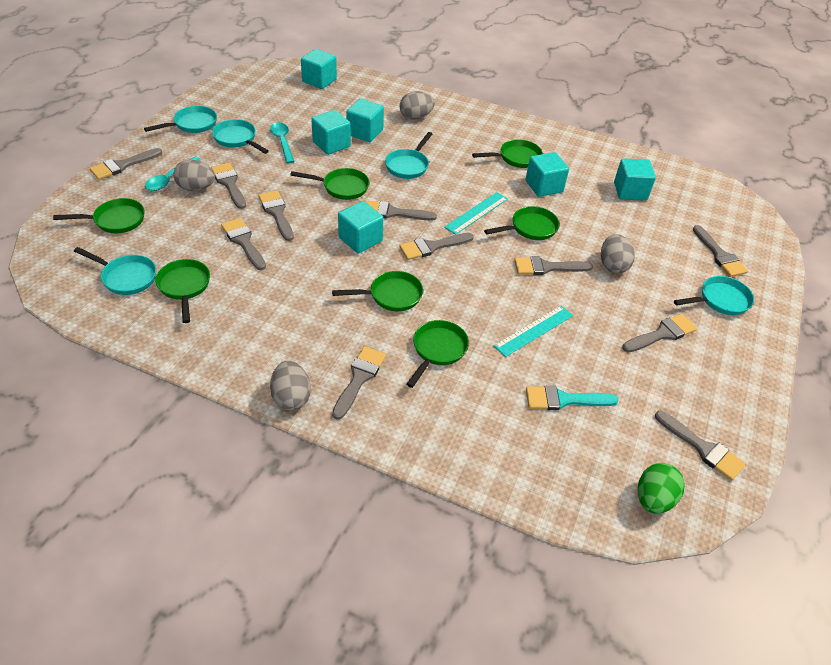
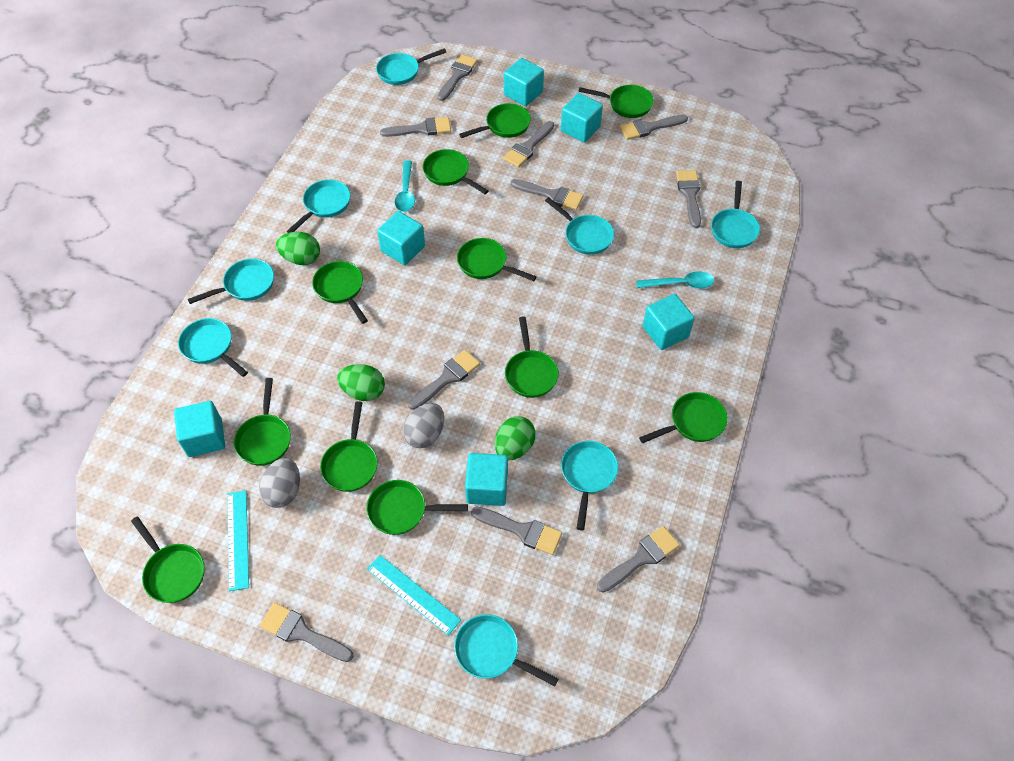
green egg: 1 -> 3
green pan: 7 -> 11
grey brush: 11 -> 10
grey egg: 4 -> 2
turquoise brush: 1 -> 0
turquoise pan: 5 -> 8

